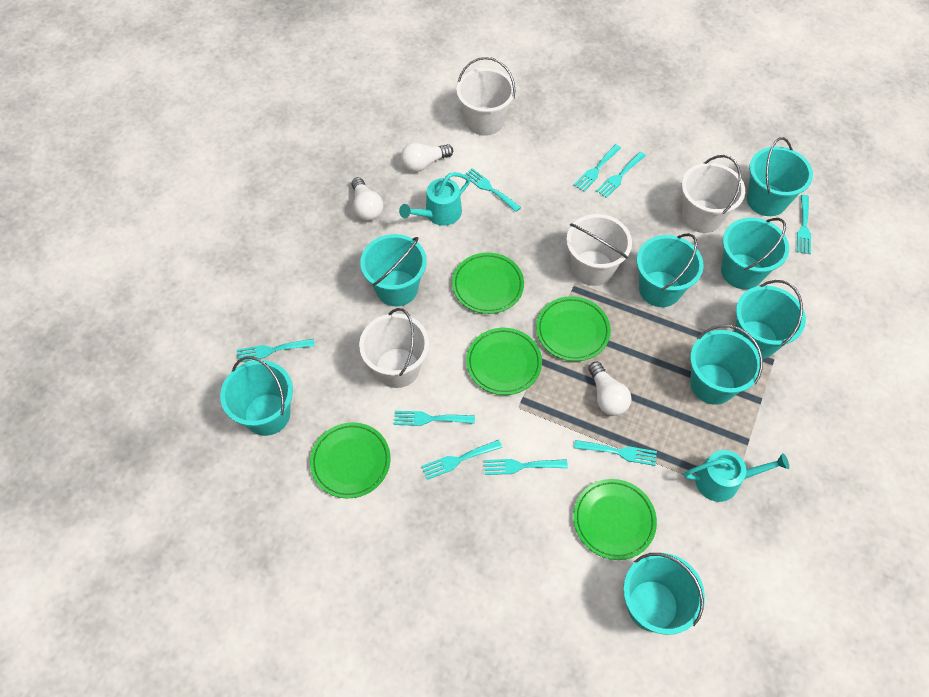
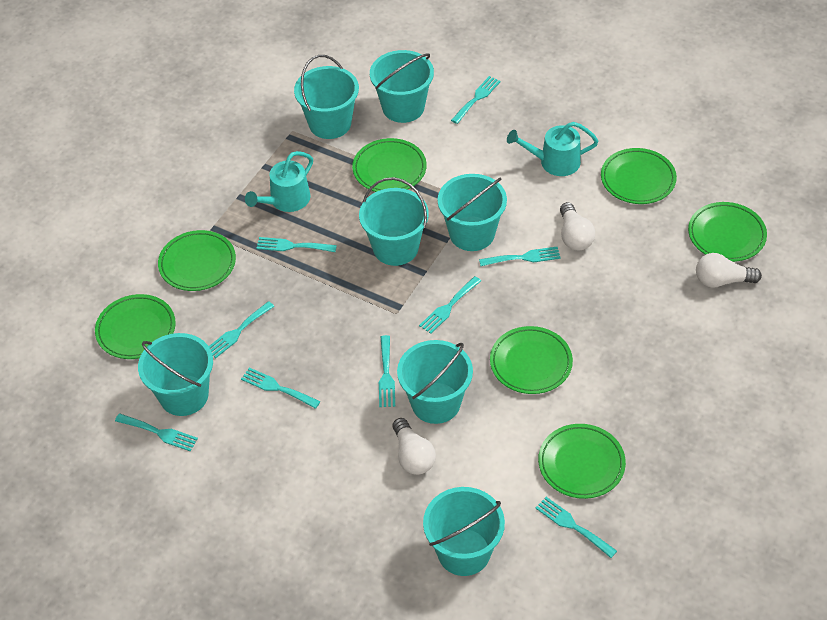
green plate: 5 -> 7
turquoise bucket: 8 -> 7
white bucket: 4 -> 0

